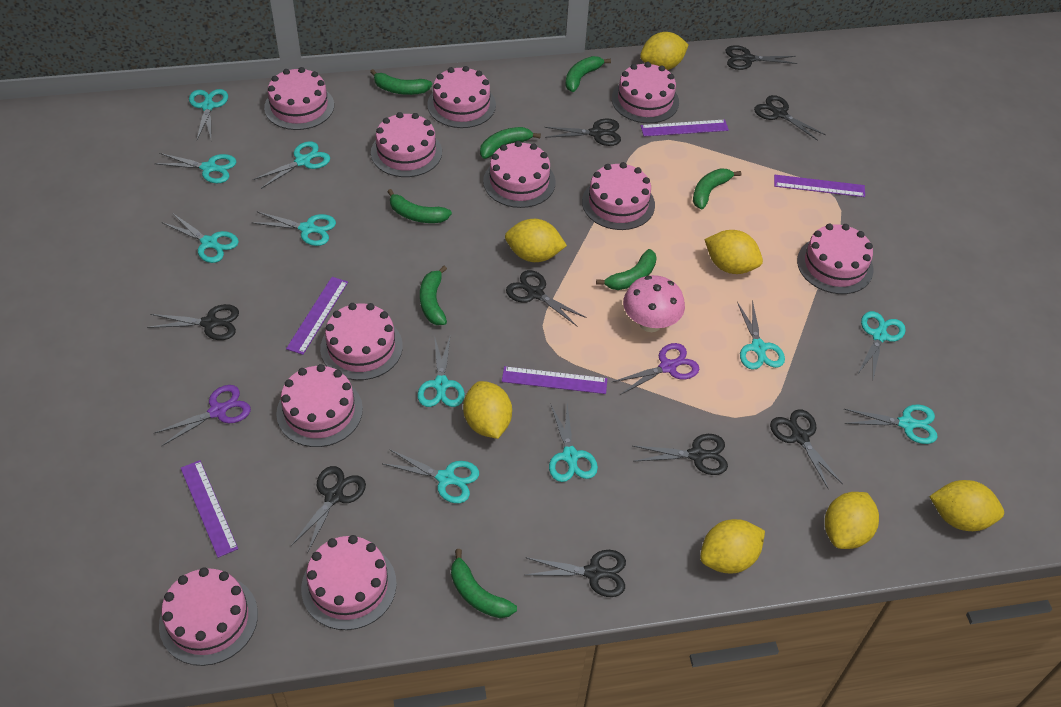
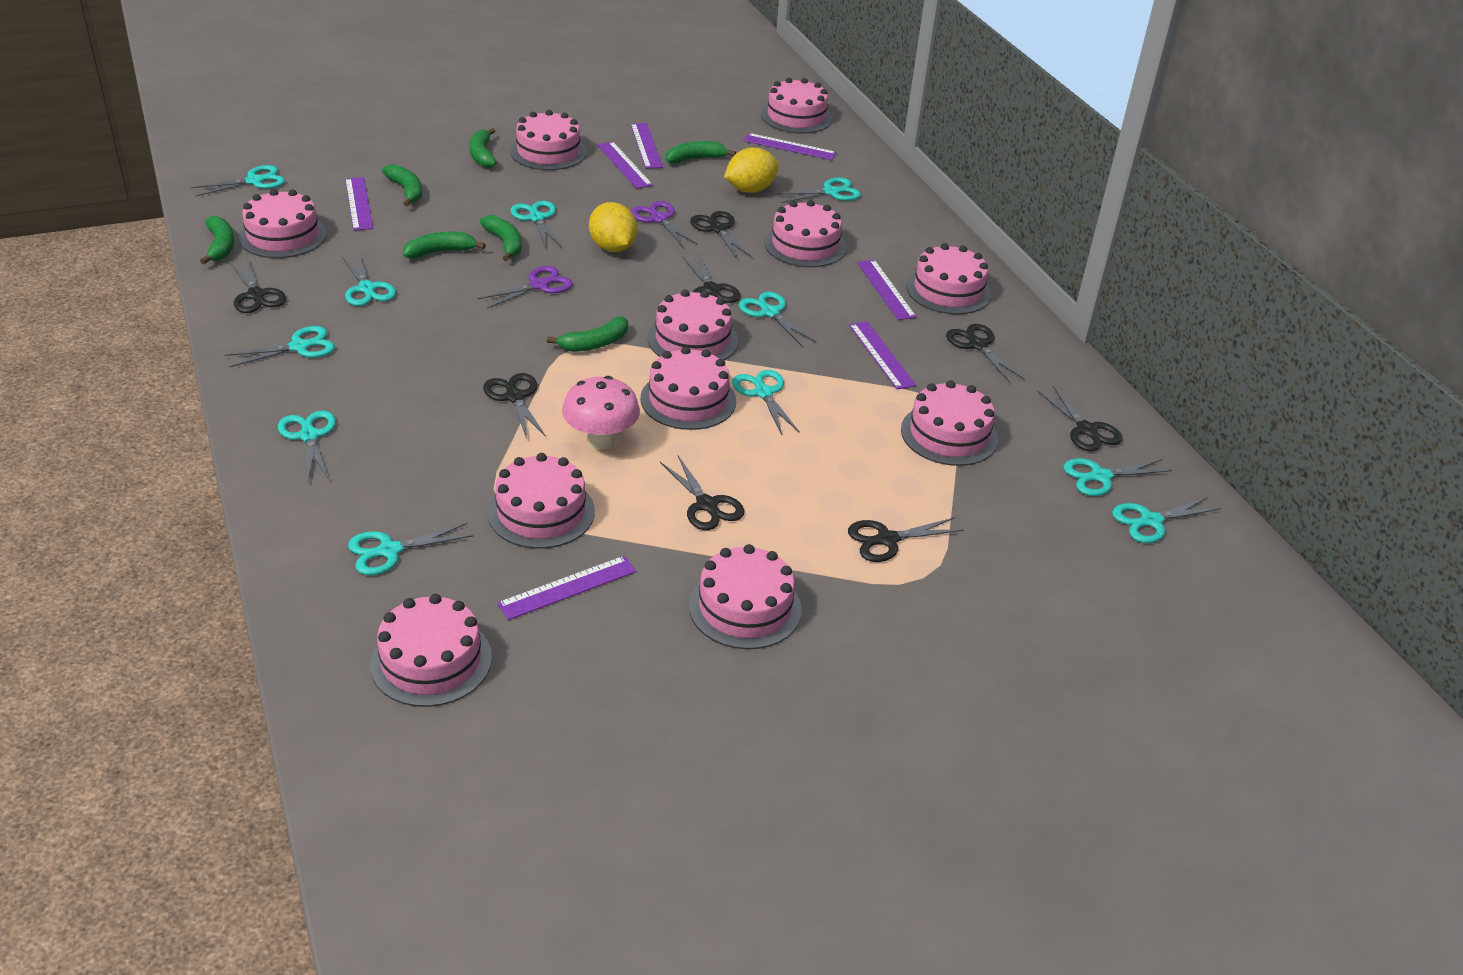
black scissors: 9 -> 8
green banana: 8 -> 7
purple ruler: 5 -> 7
yellow lemon: 7 -> 2

